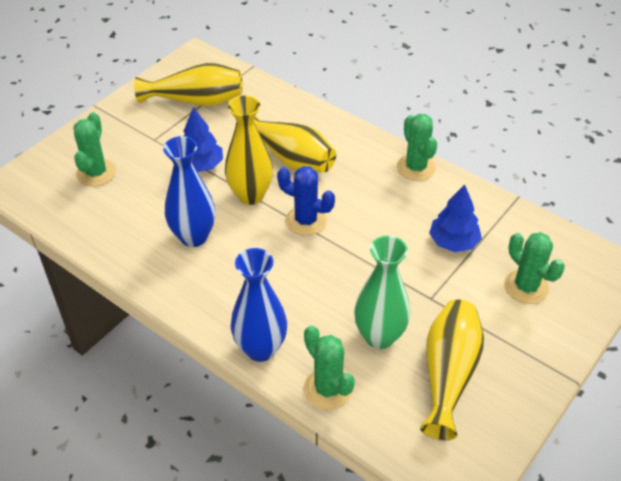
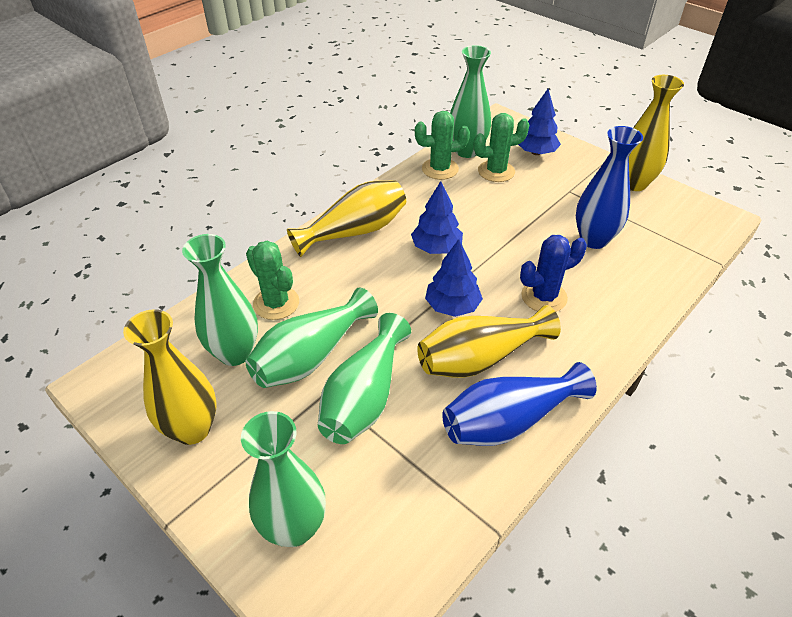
blue tree: 2 -> 3
green cactus: 4 -> 3
green vase: 1 -> 5

